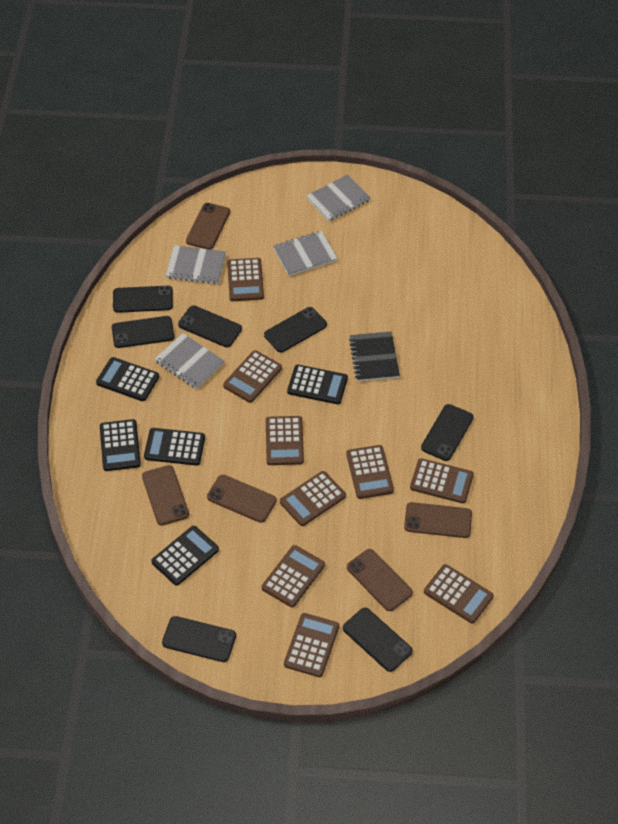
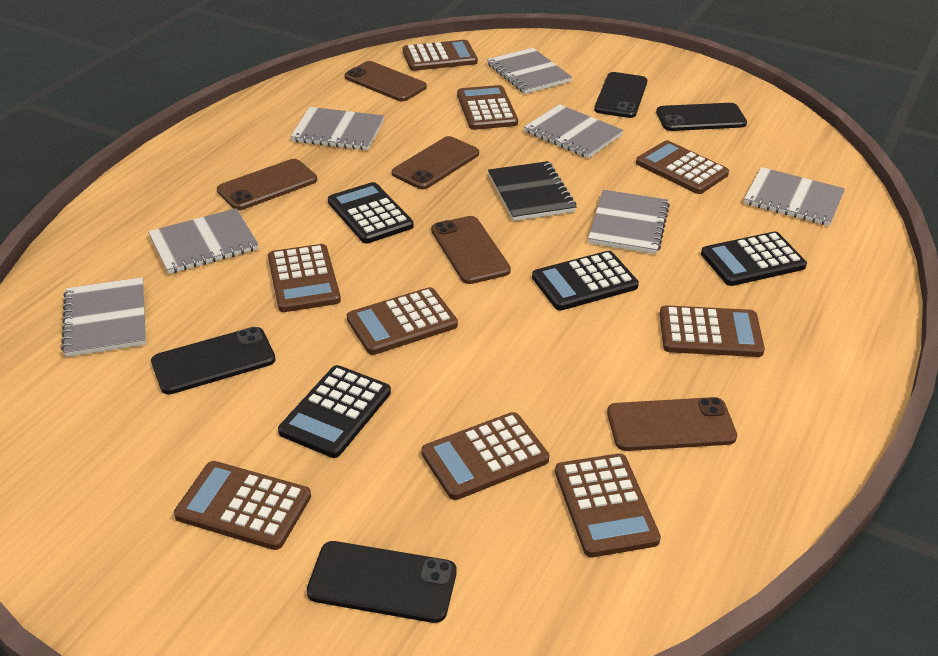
black calculator: 5 -> 4
black phone: 7 -> 4
grey notebook: 4 -> 7

